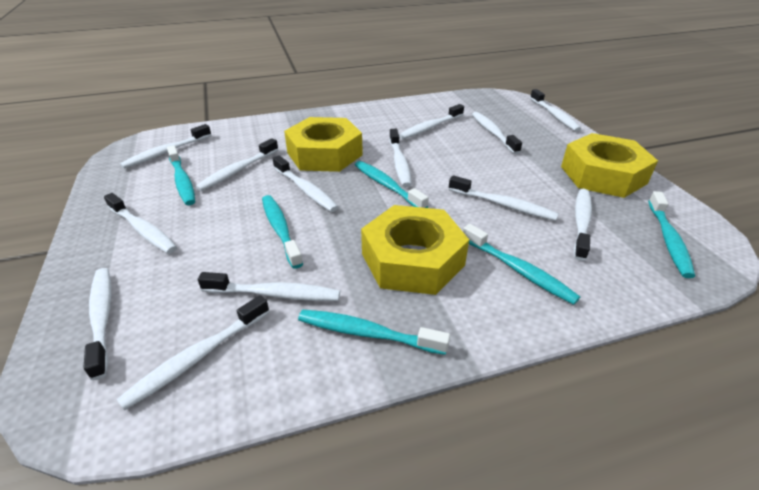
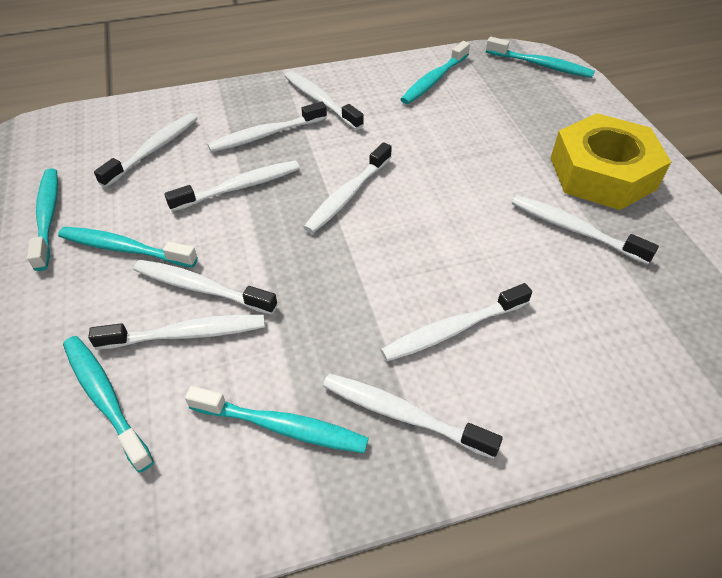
white toothbrush: 13 -> 10
yellow nut: 3 -> 1

